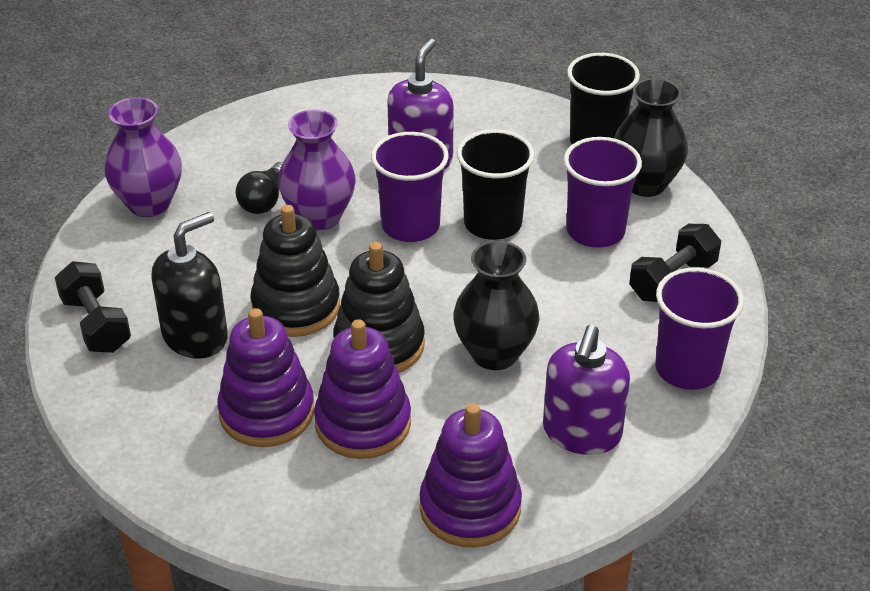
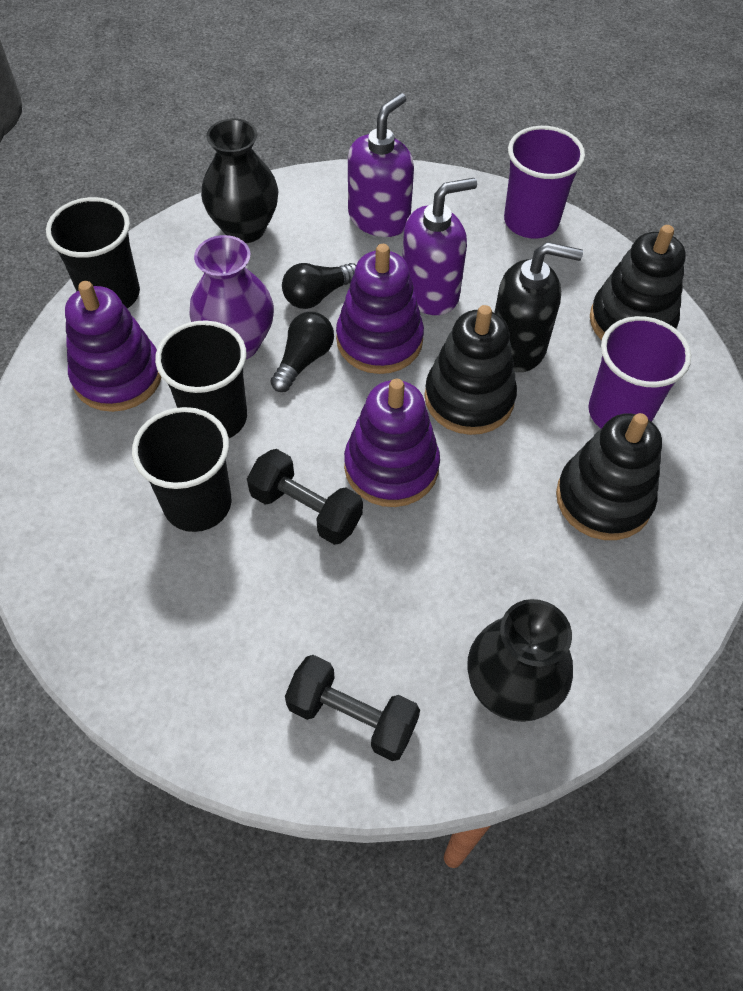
black cup: 2 -> 3
black light bulb: 1 -> 2
black stacking toy: 2 -> 3
purple cup: 3 -> 2
purple vase: 2 -> 1

